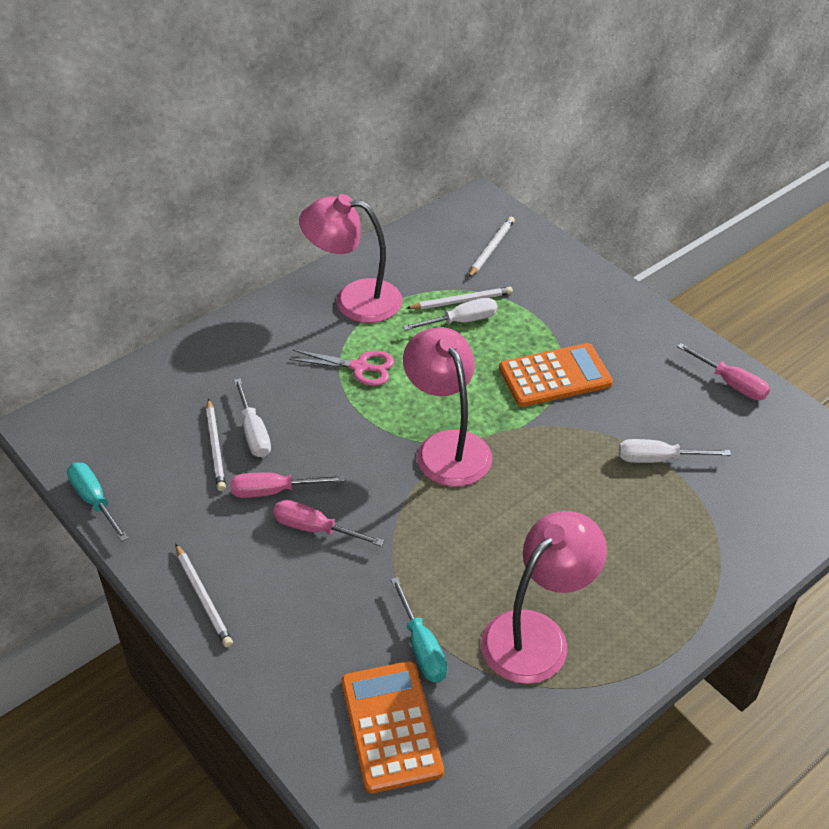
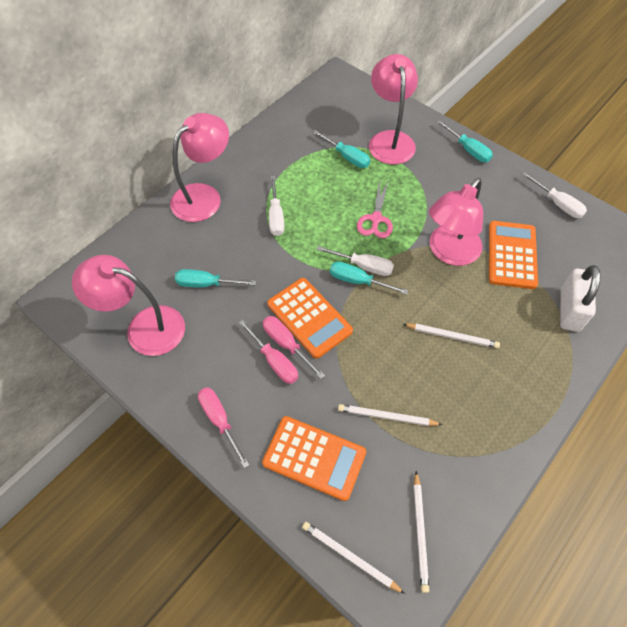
orange calculator: 2 -> 3
pink lamp: 3 -> 4
turquoise screwdriver: 2 -> 4
white padlock: 0 -> 1

